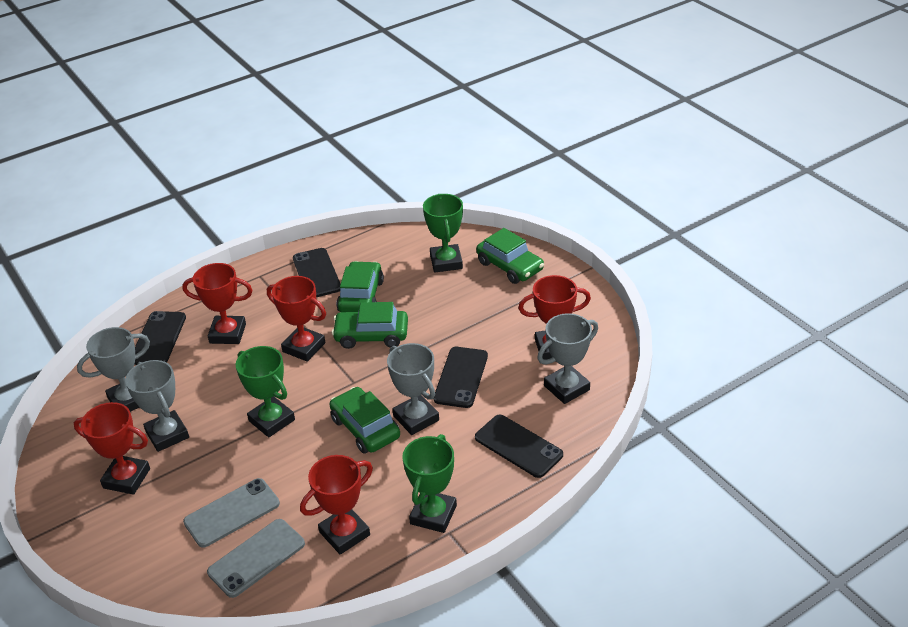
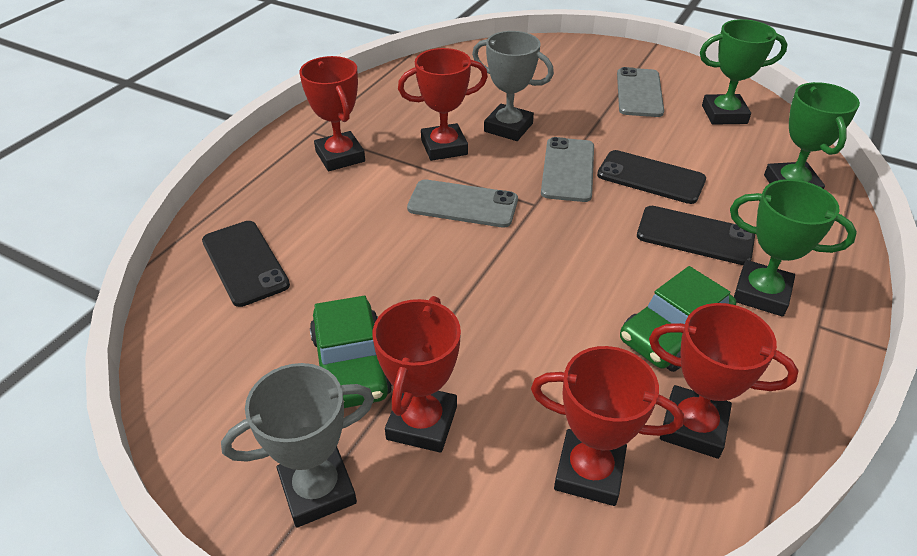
black phone: 4 -> 3
green car: 4 -> 2
grey phone: 2 -> 3
grey trophy: 4 -> 2

